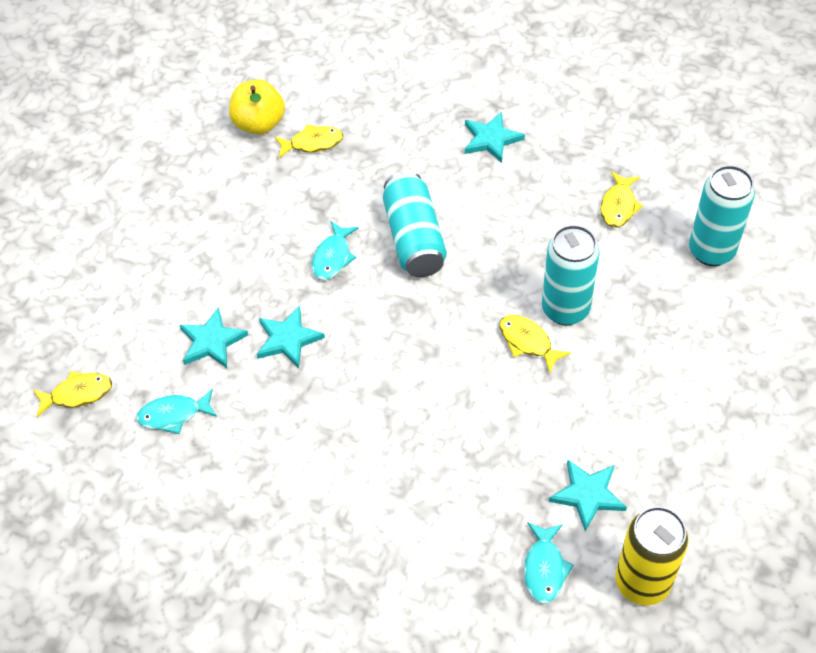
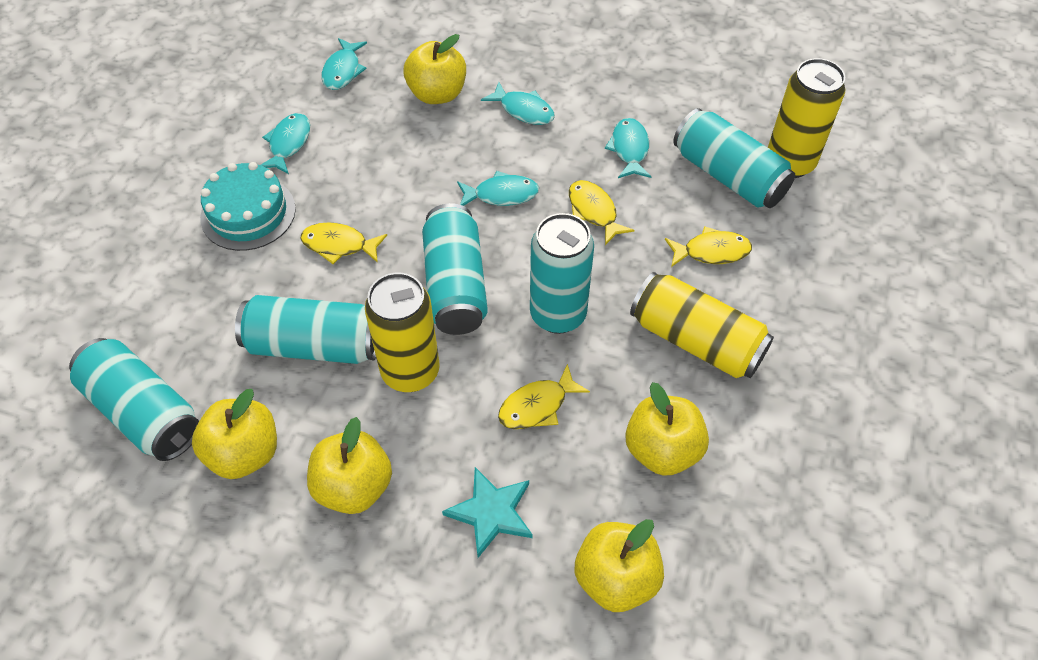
turquoise cake: 0 -> 1
turquoise can: 3 -> 5
turquoise fish: 3 -> 5
turquoise star: 4 -> 1
yellow apple: 1 -> 5
yellow can: 1 -> 3

